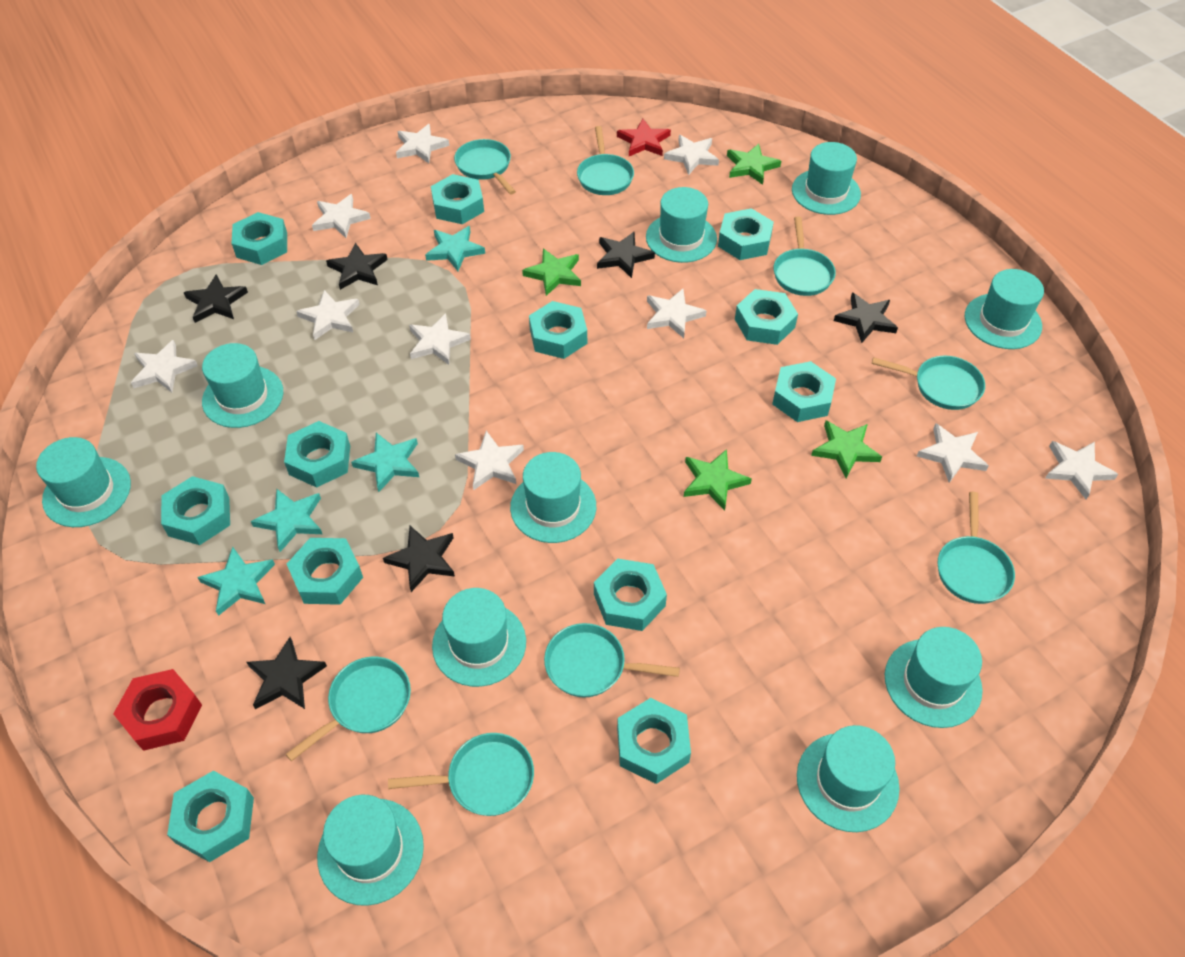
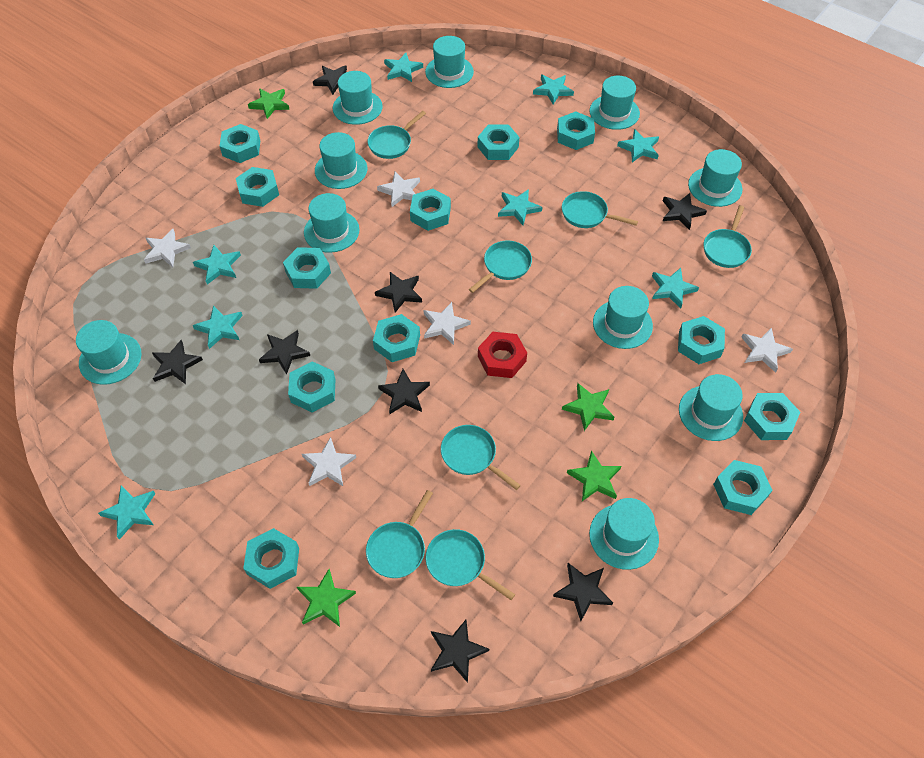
black star: 6 -> 8
red star: 1 -> 0
turquoise pan: 8 -> 7
turquoise star: 4 -> 8
white star: 10 -> 5

